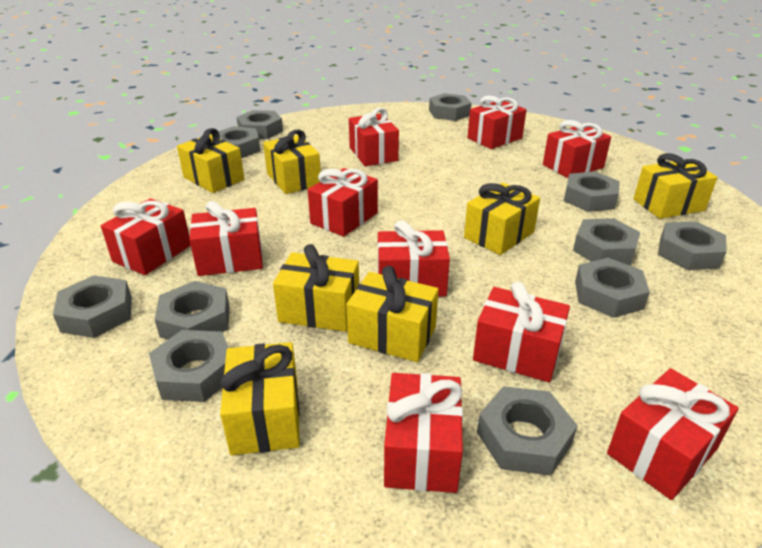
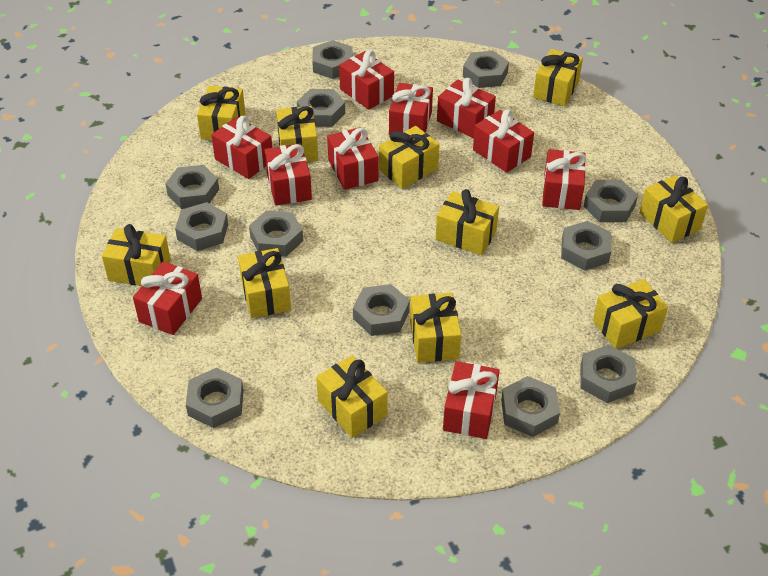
grey nut: 11 -> 12
yellow gift: 7 -> 11

